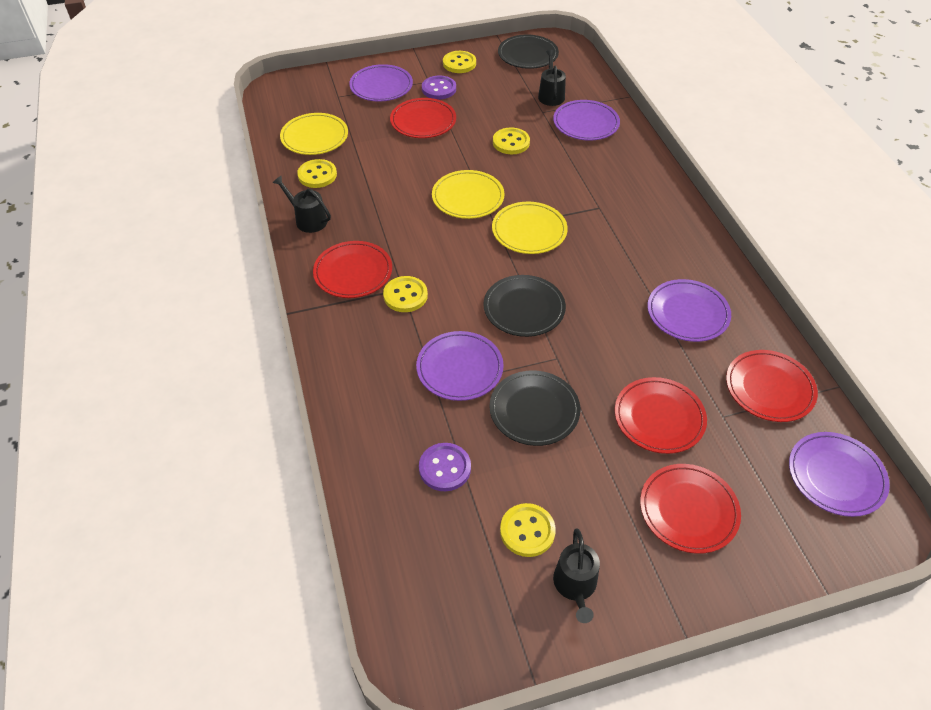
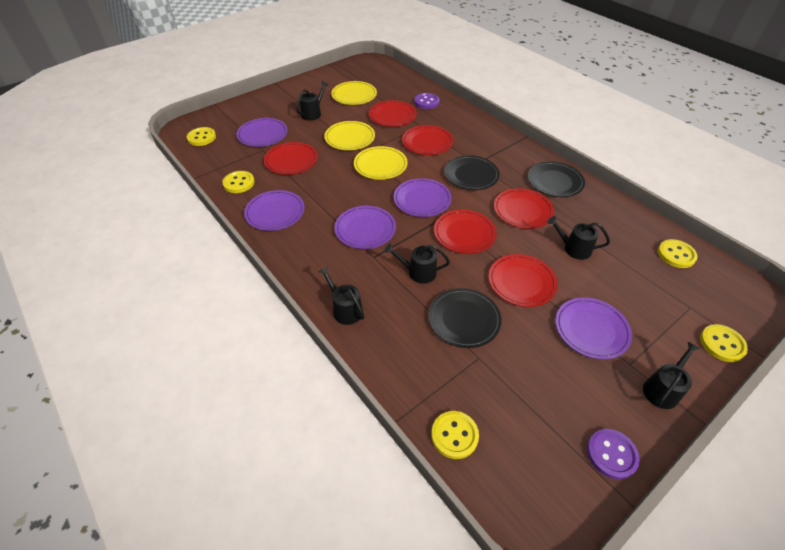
black watering can: 3 -> 5
red plate: 5 -> 6

